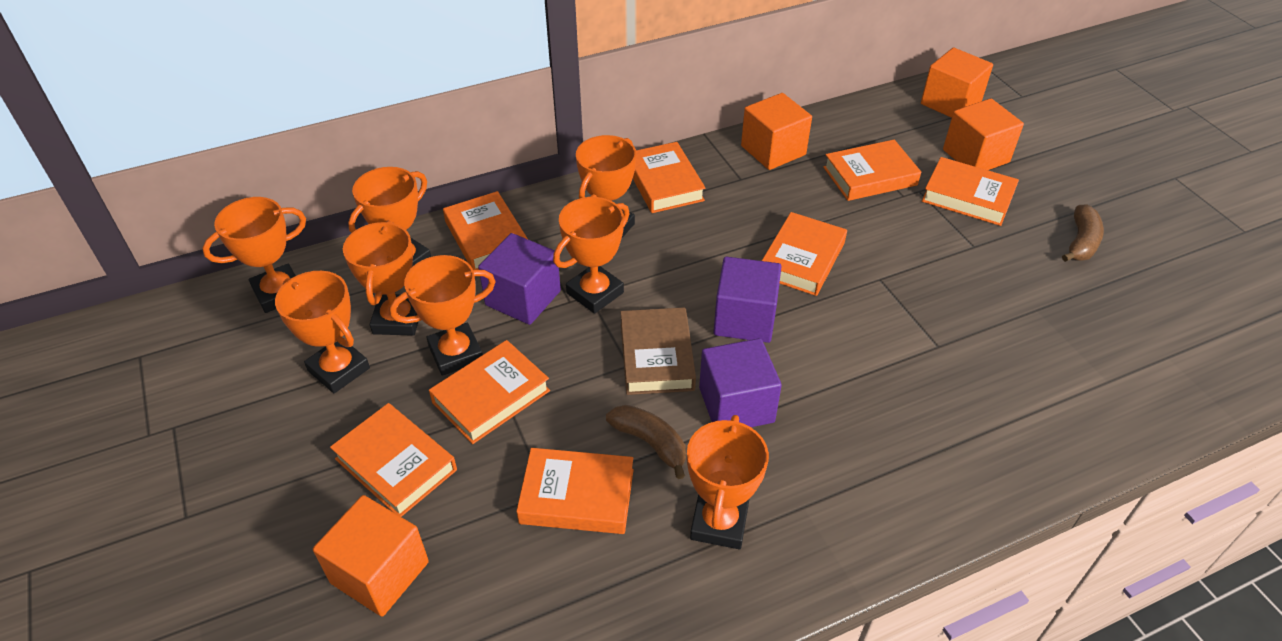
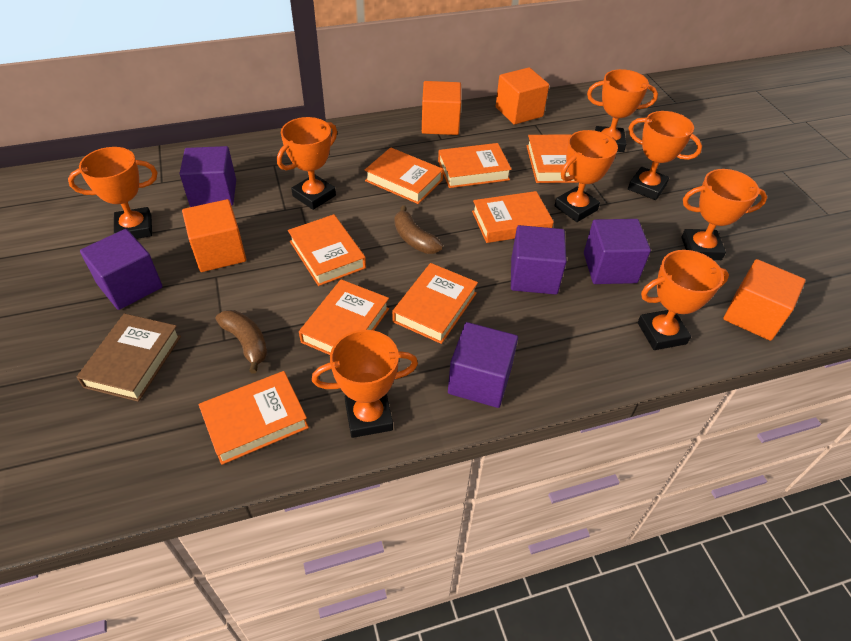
purple cube: 3 -> 5

